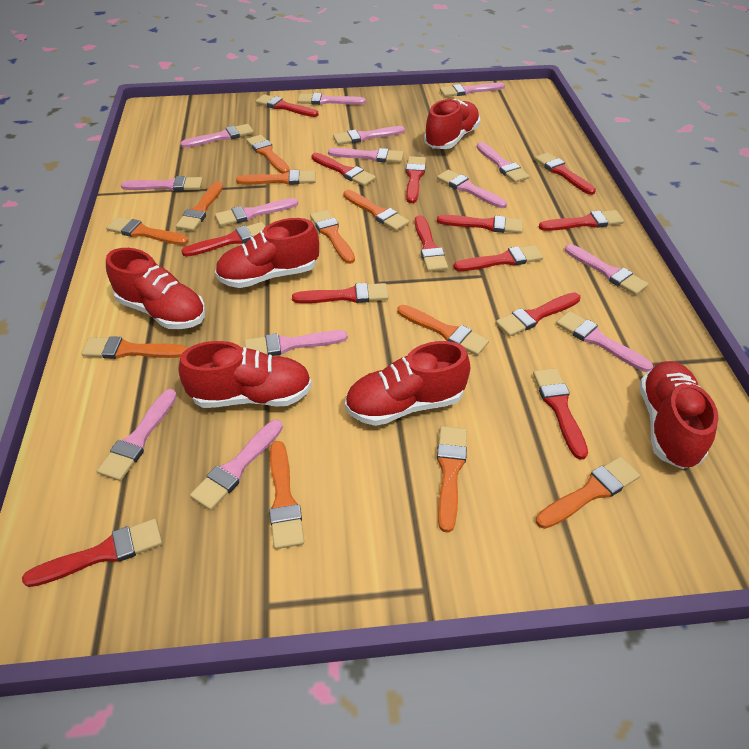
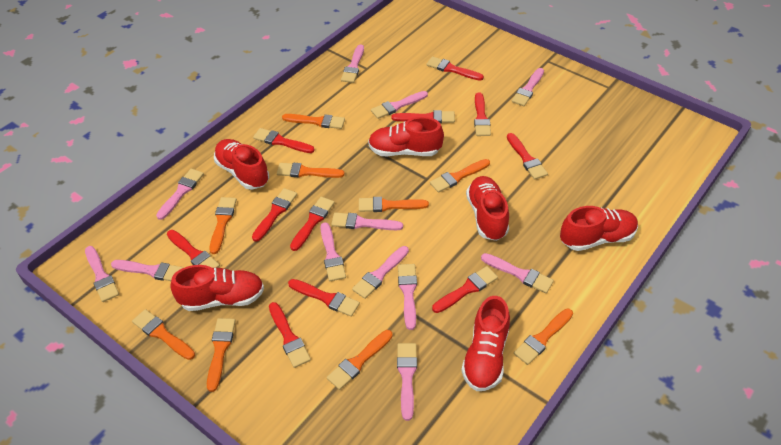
orange brush: 11 -> 9
pink brush: 14 -> 12
red brush: 13 -> 11

